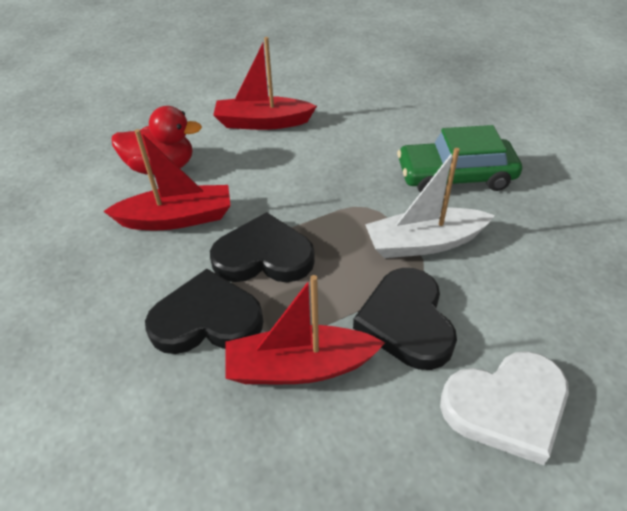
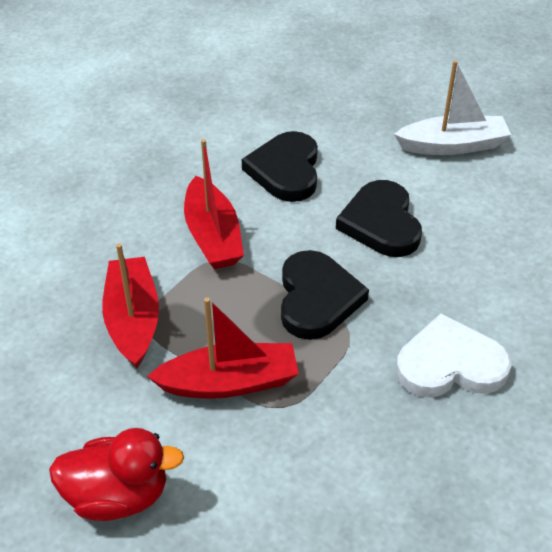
green car: 1 -> 0

